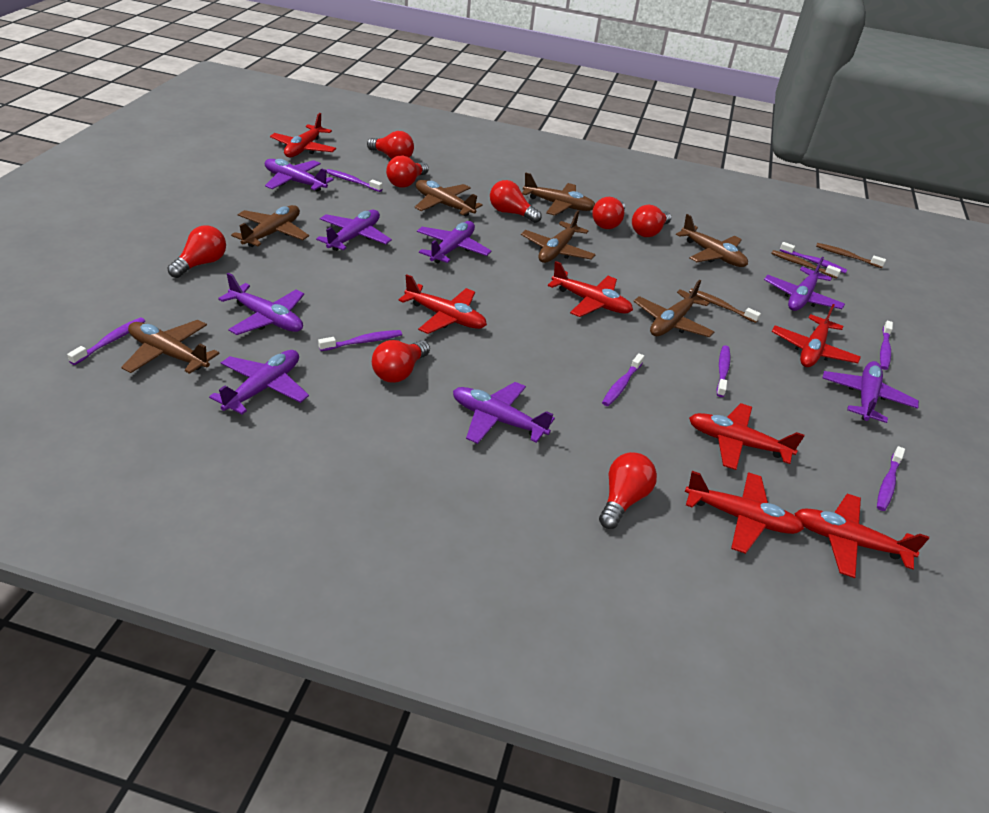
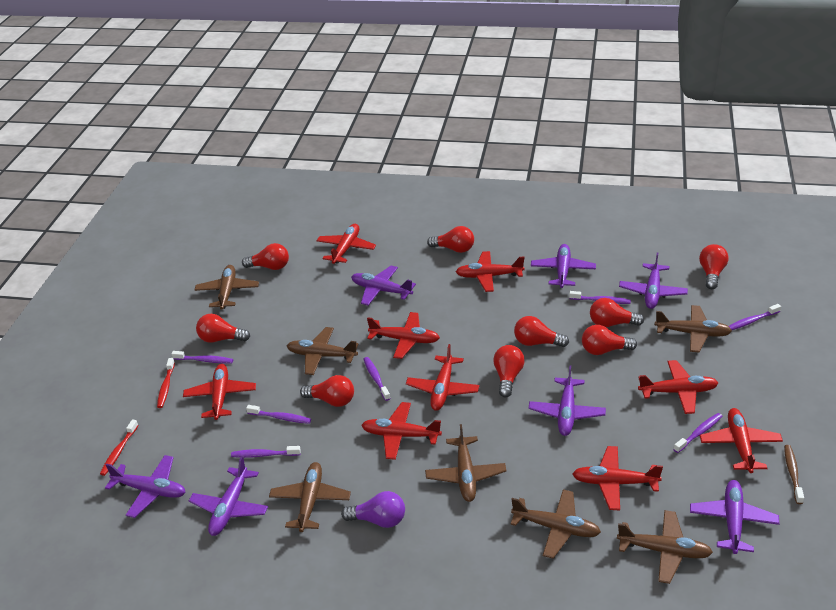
brown toothbrush: 3 -> 1
purple light bulb: 0 -> 1
purple plane: 8 -> 7
purple toothbrush: 8 -> 7
red light bulb: 8 -> 9
red plane: 7 -> 9
red toothbrush: 0 -> 2

